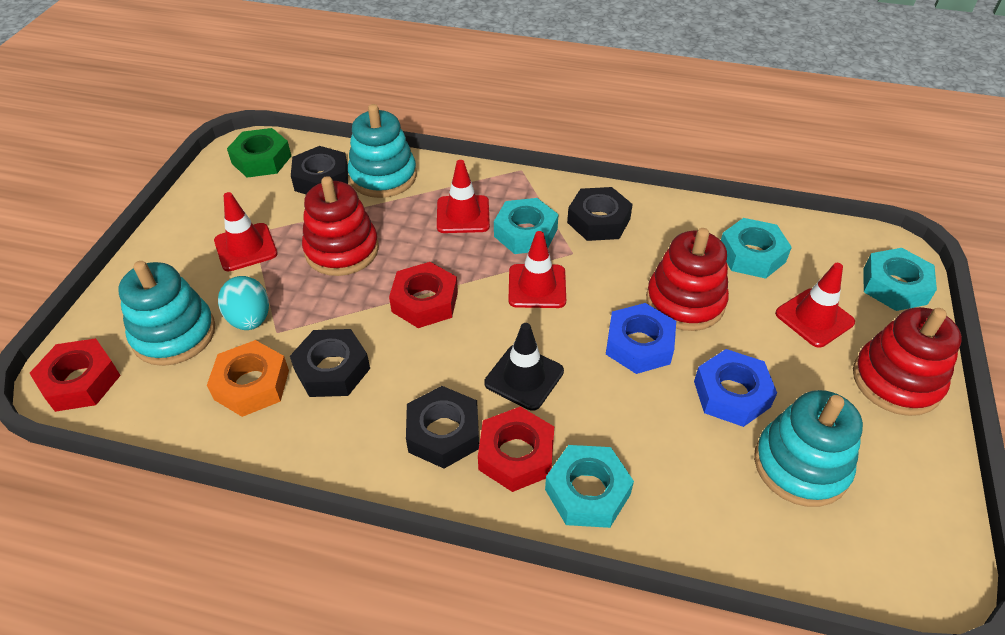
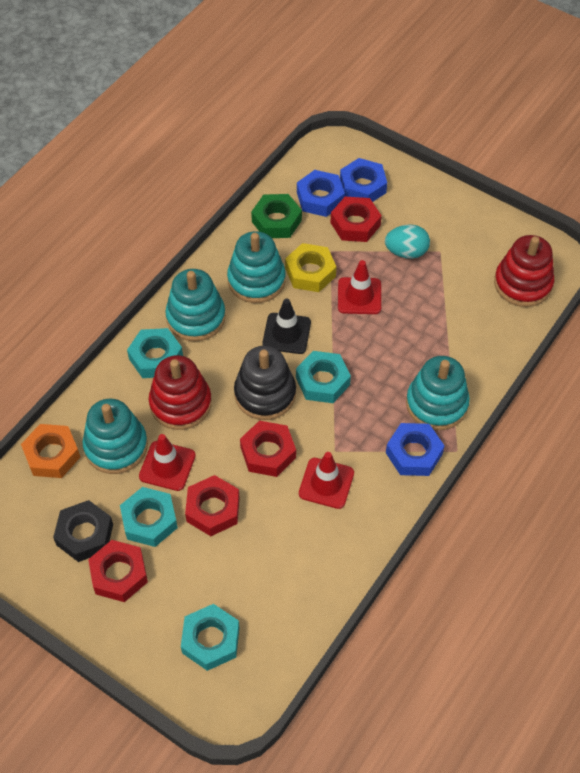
black nut: 4 -> 1
black stacking toy: 0 -> 1
blue nut: 2 -> 3
red nut: 3 -> 4
red stacking toy: 3 -> 2
red traffic cone: 4 -> 3
turquoise stacking toy: 3 -> 4
yellow nut: 0 -> 1

